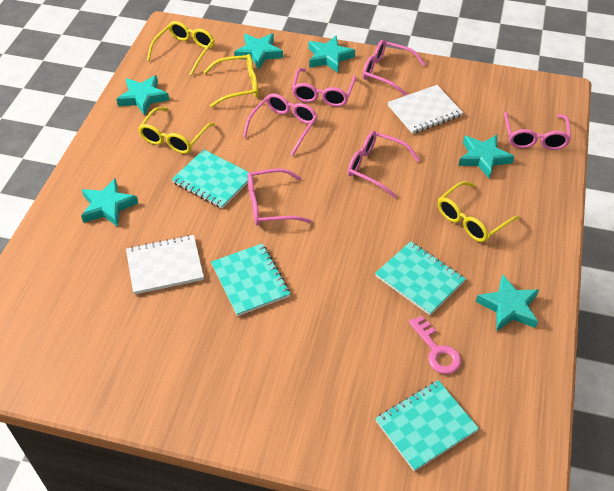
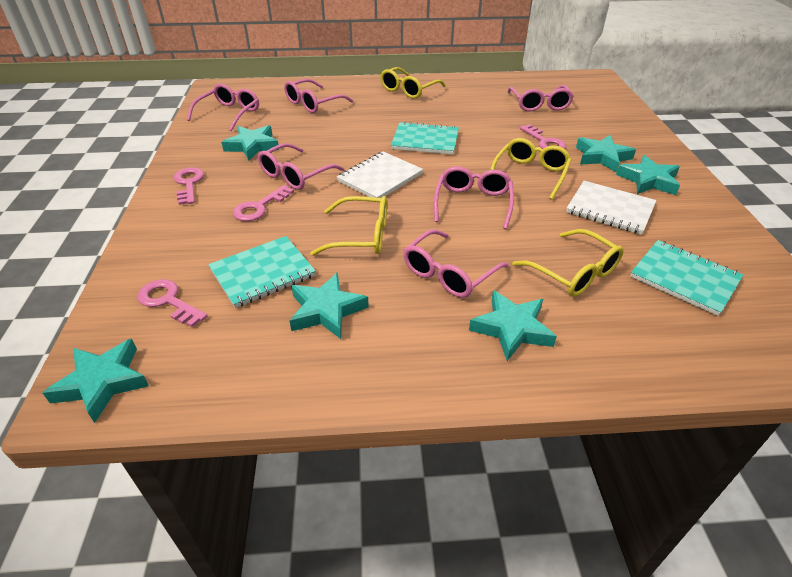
pink key: 1 -> 4
turquoise notebook: 4 -> 3

